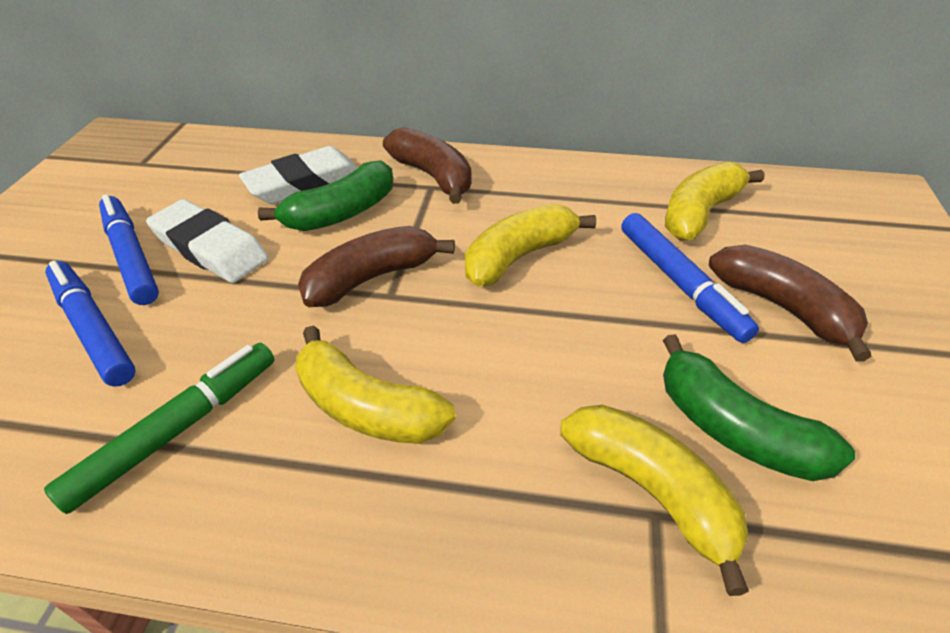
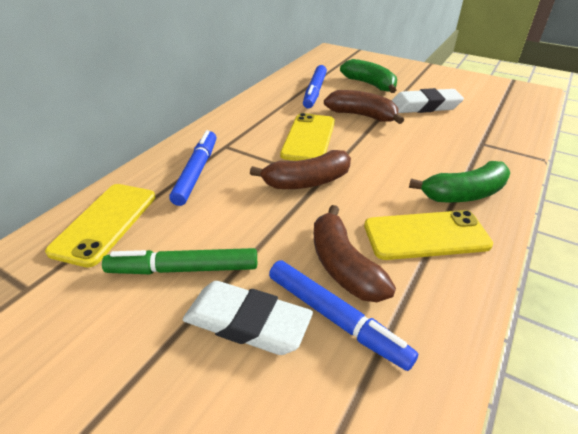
yellow banana: 4 -> 0
yellow phone: 0 -> 3

